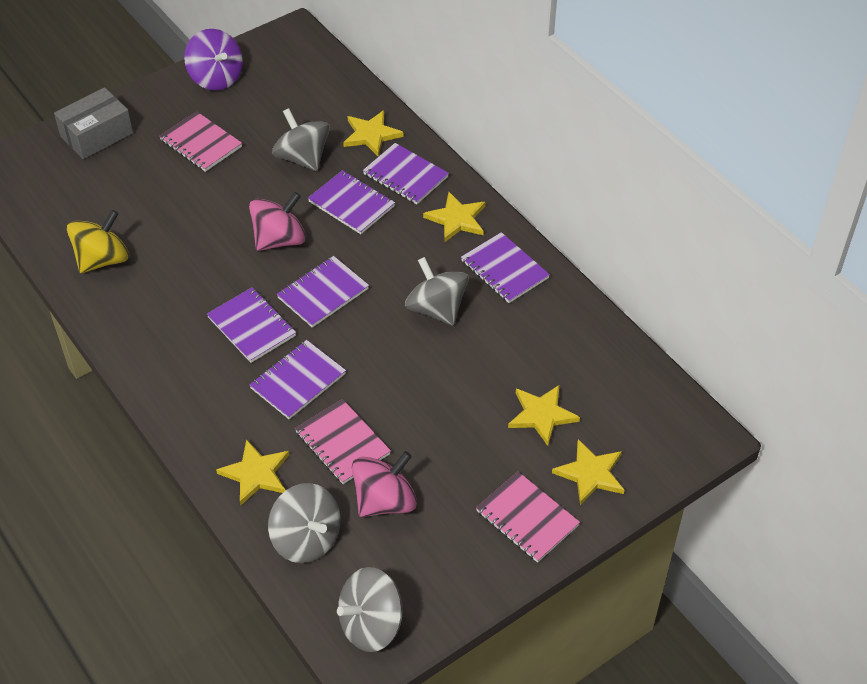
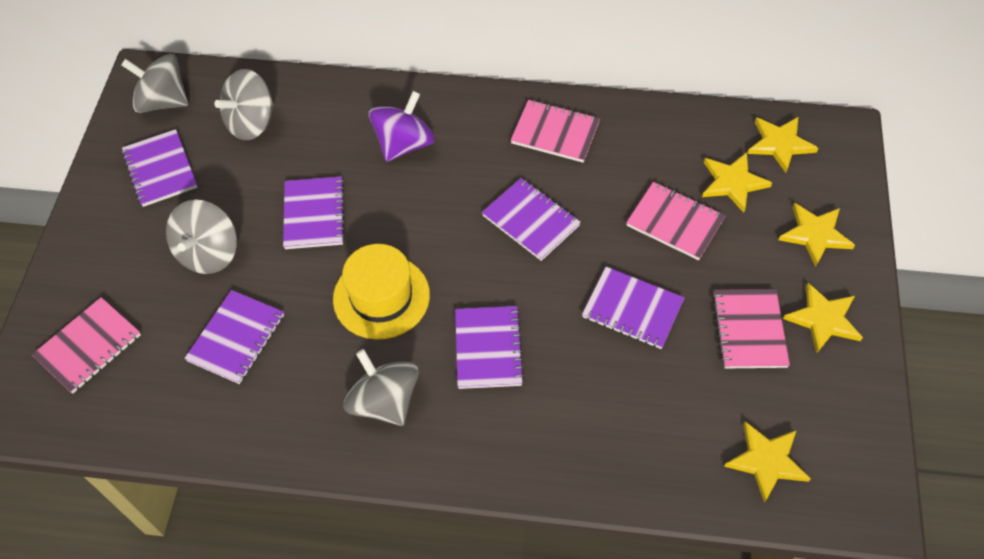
grey box: 1 -> 0
pink notebook: 3 -> 4
pink spinning top: 2 -> 0
yellow hat: 0 -> 1
yellow spinning top: 1 -> 0

